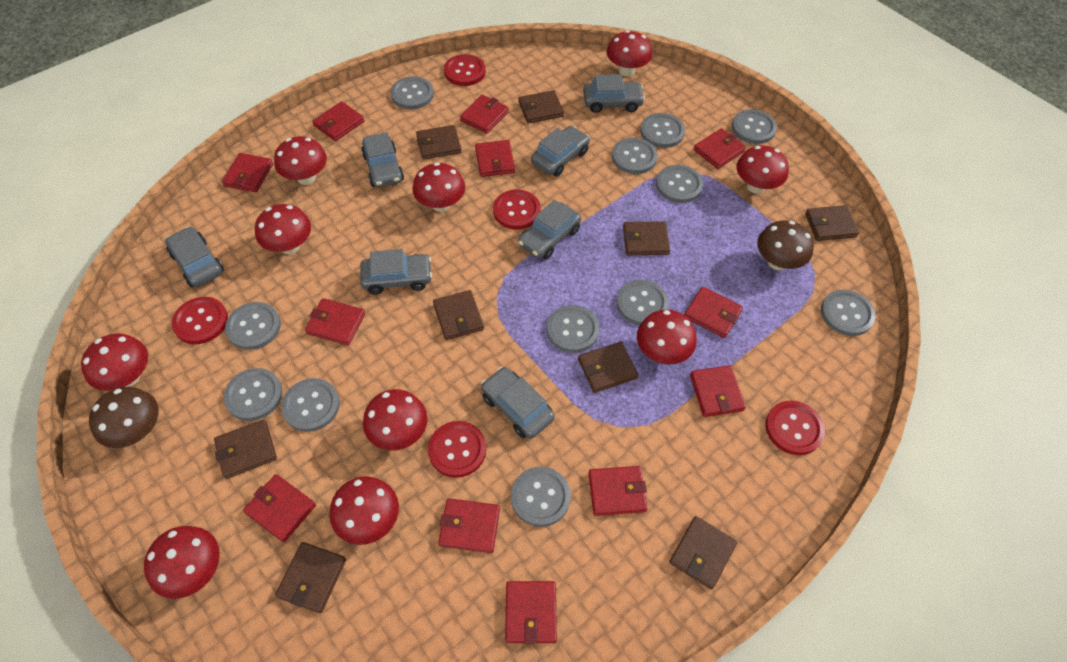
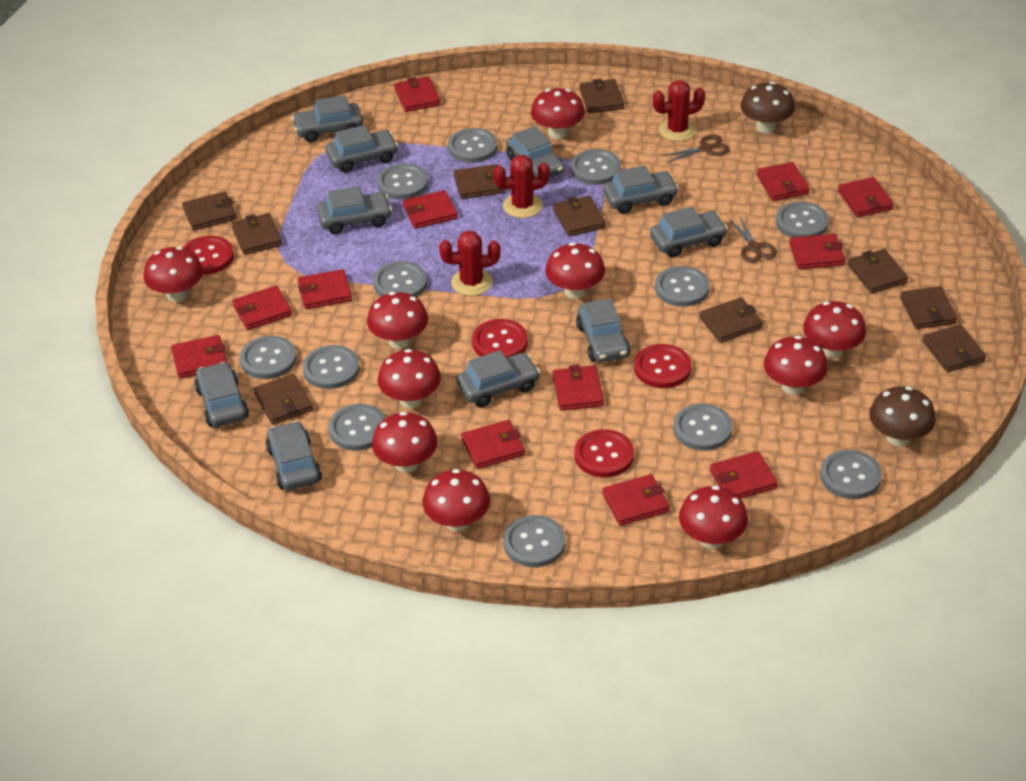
brown scissors: 0 -> 2
brown wallet: 9 -> 10
grey car: 7 -> 10
red button: 5 -> 4
red cactus: 0 -> 3

